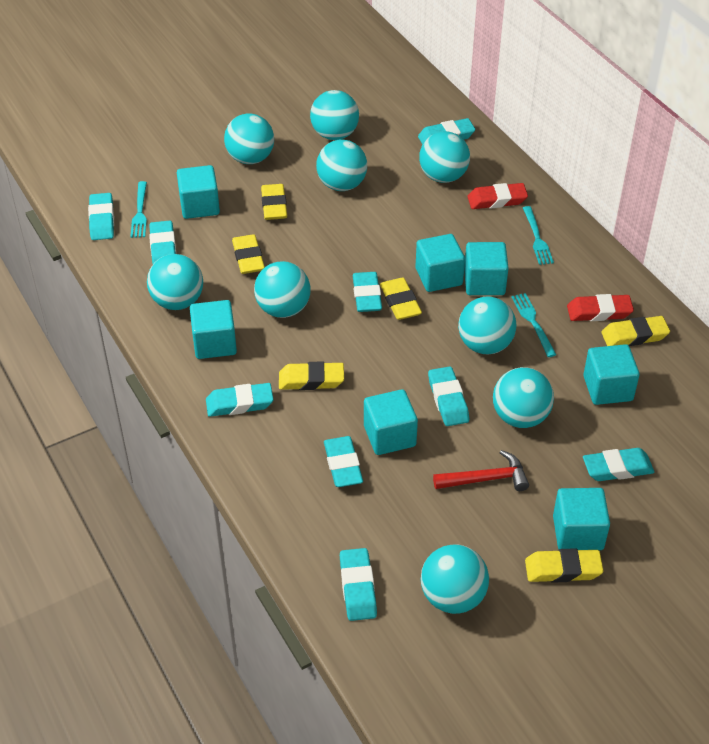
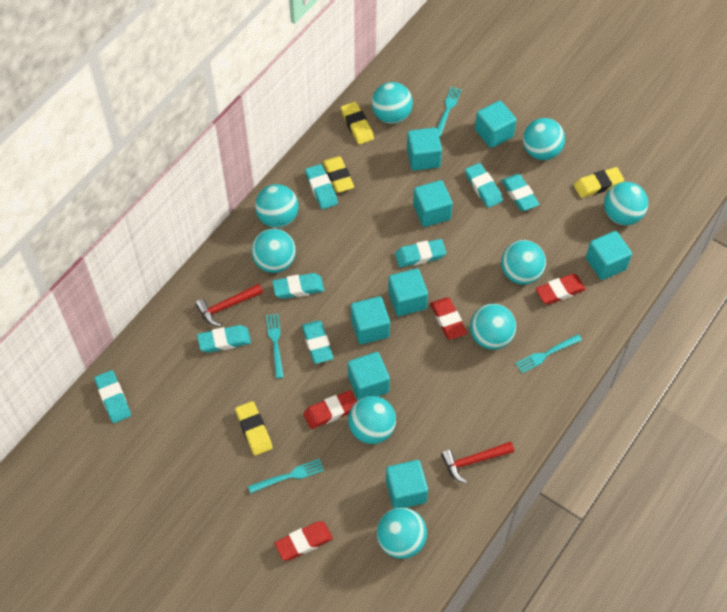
red eraser: 2 -> 4
red hammer: 1 -> 2
turquoise cube: 7 -> 8
turquoise eraser: 9 -> 8
turquoise fork: 3 -> 4
yellow eraser: 6 -> 4

